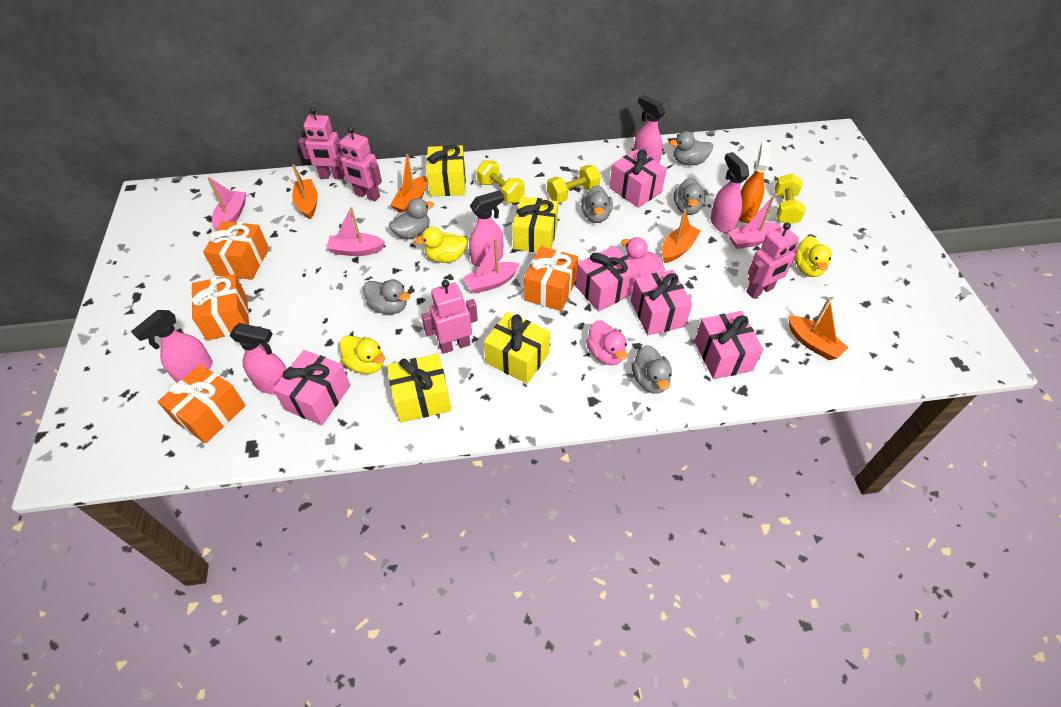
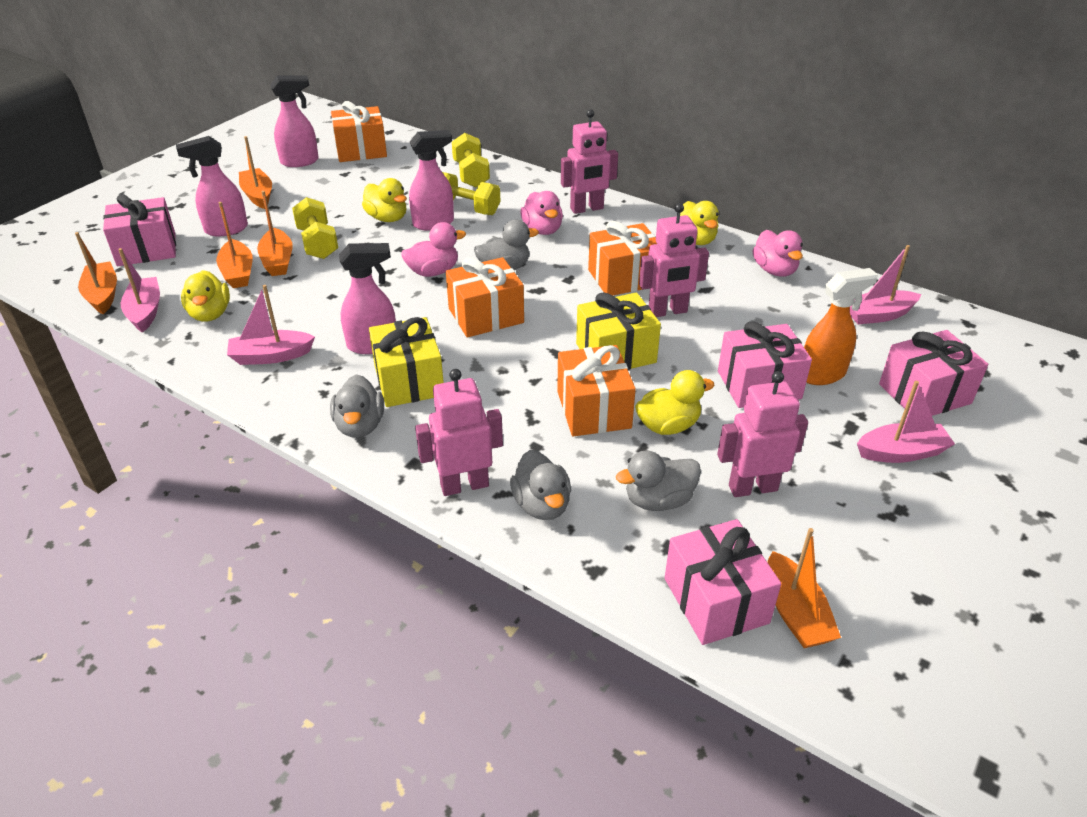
grey duck: 6 -> 4
orange boat: 4 -> 5
pink duck: 2 -> 3
pink gift: 5 -> 4
pink spray bottle: 5 -> 4
yellow duck: 3 -> 4
yellow gift: 4 -> 2

